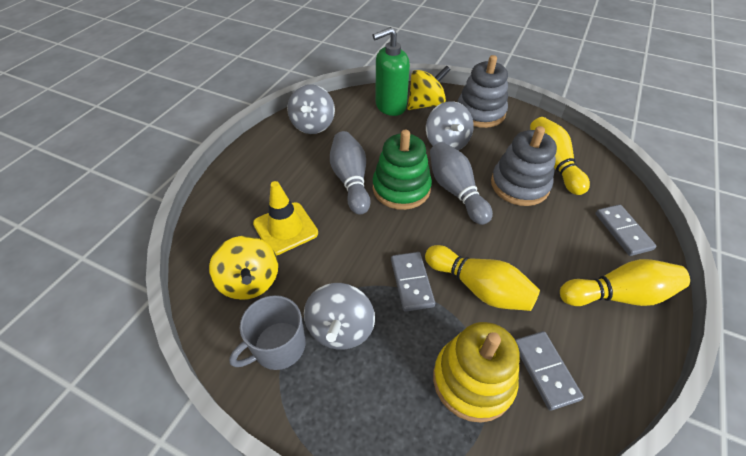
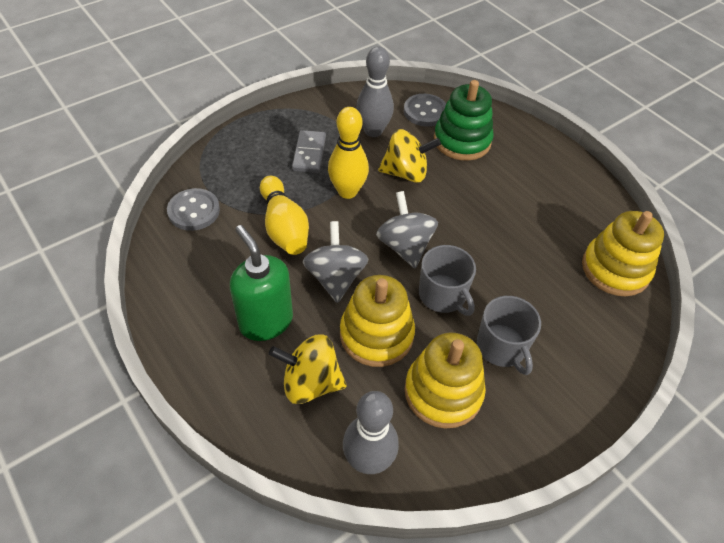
grey button: 0 -> 2
grey domino: 3 -> 1
grey mug: 1 -> 2
grey spinning top: 3 -> 2
grey stacking toy: 2 -> 0
yellow bowling pin: 3 -> 2
yellow stacking toy: 1 -> 3
yellow traffic cone: 1 -> 0

